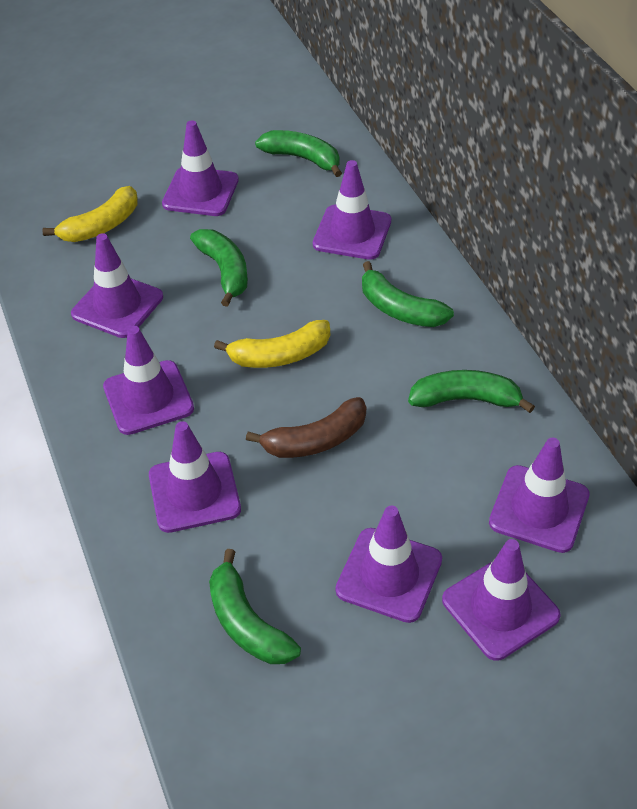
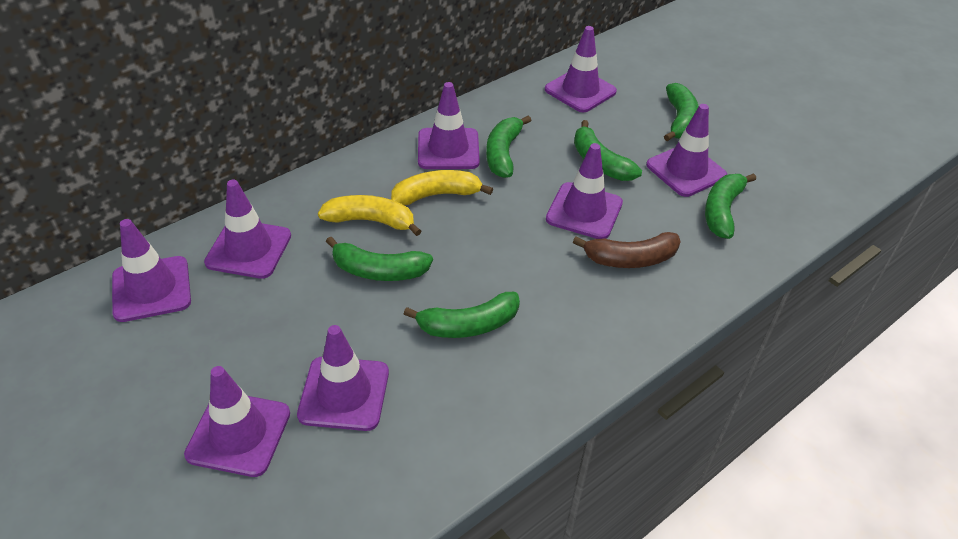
green banana: 5 -> 6

